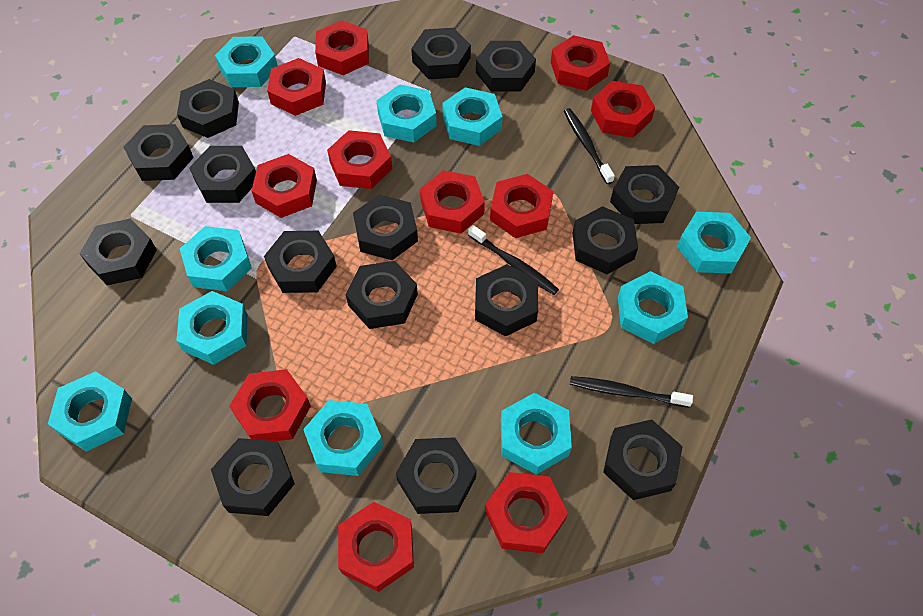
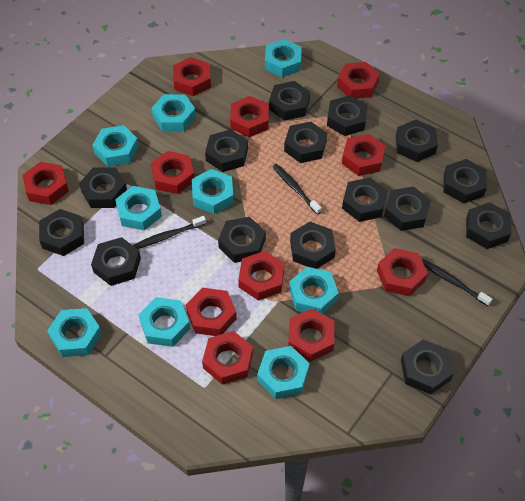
turquoise nut: 10 -> 9

